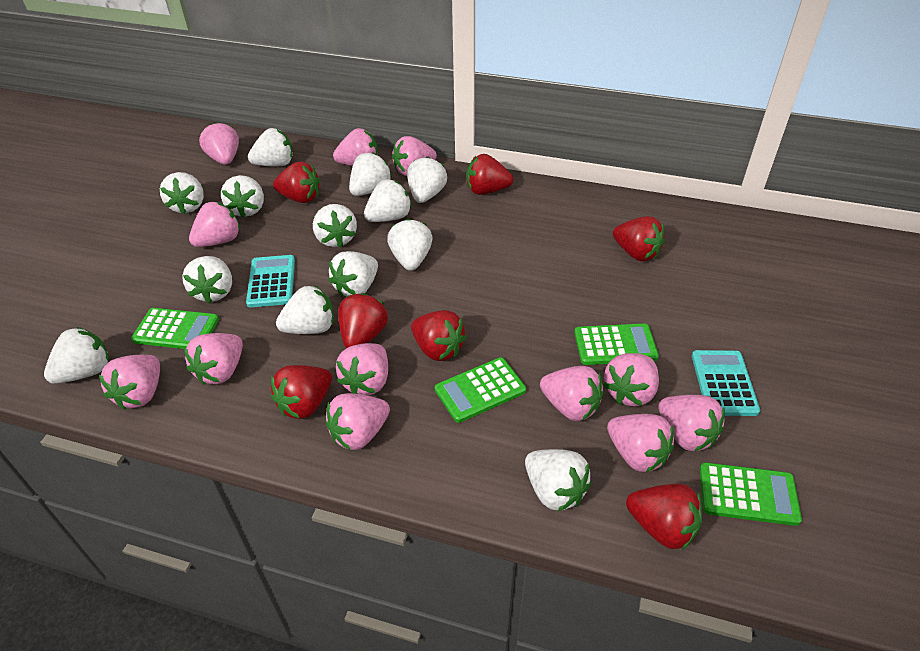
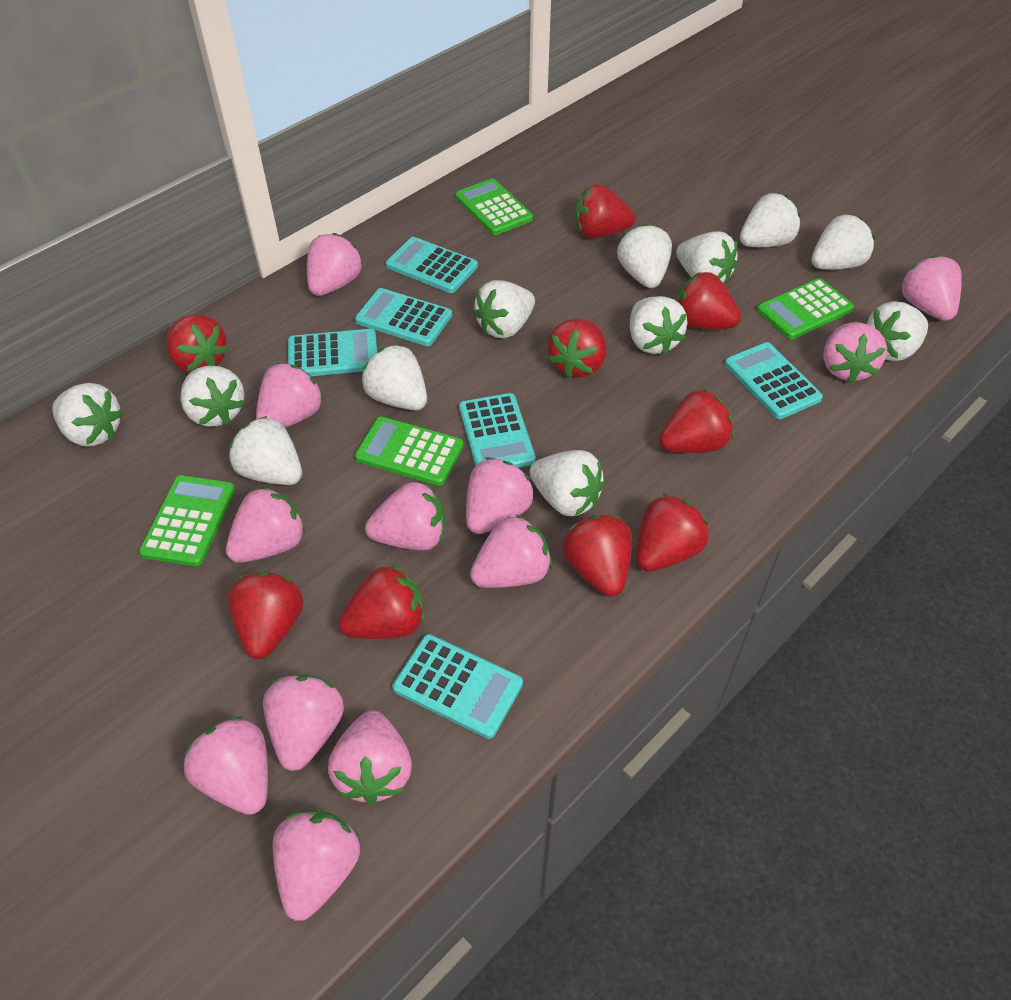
red strawberry: 7 -> 9
turquoise calculator: 2 -> 6
white strawberry: 13 -> 12

